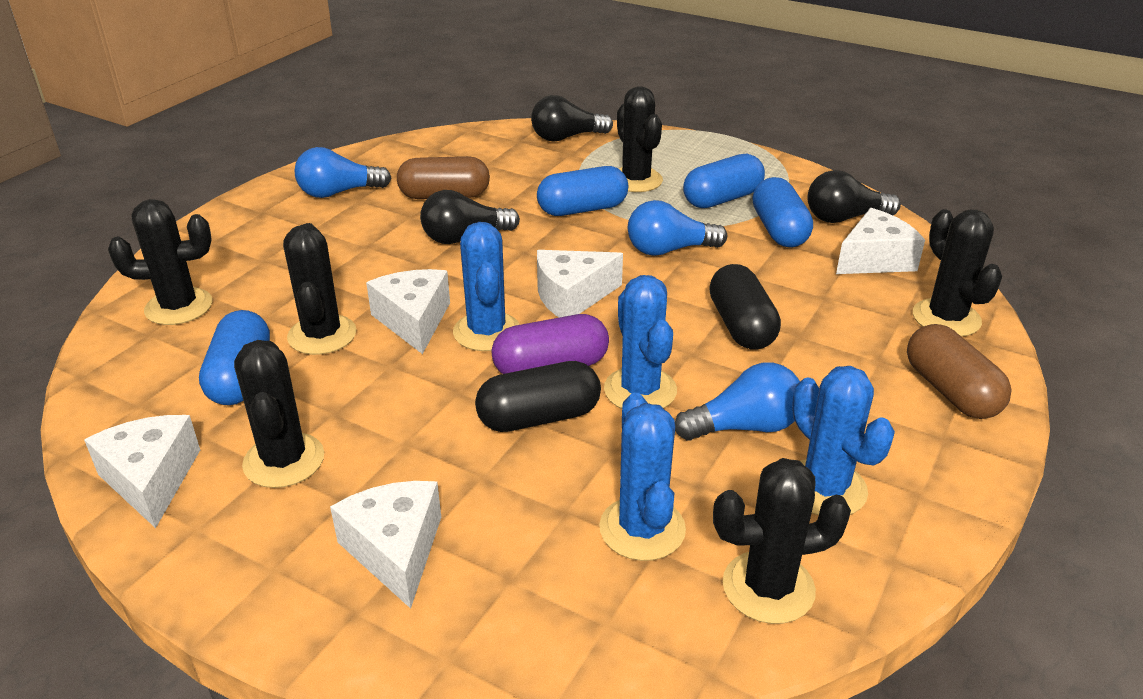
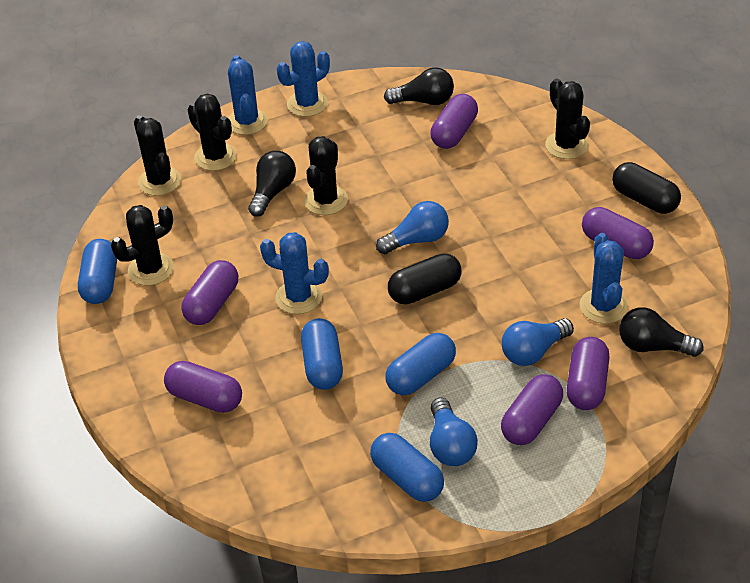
black cactus: 6 -> 5
brown capsule: 2 -> 0
purple capsule: 1 -> 6
white cheese: 5 -> 0

